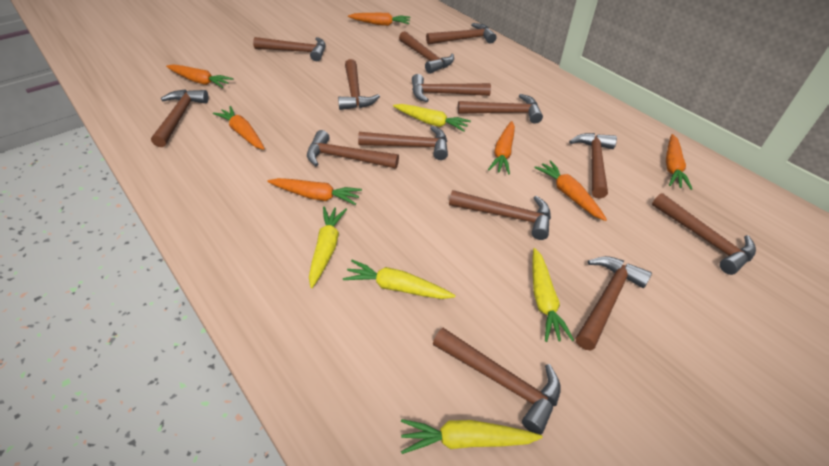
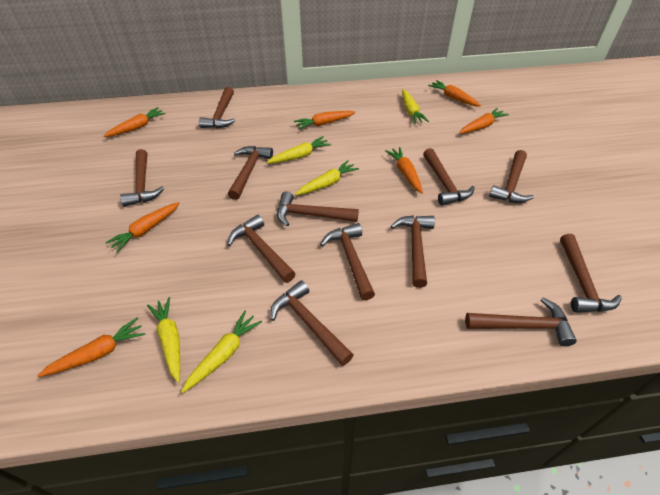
brown hammer: 14 -> 12

